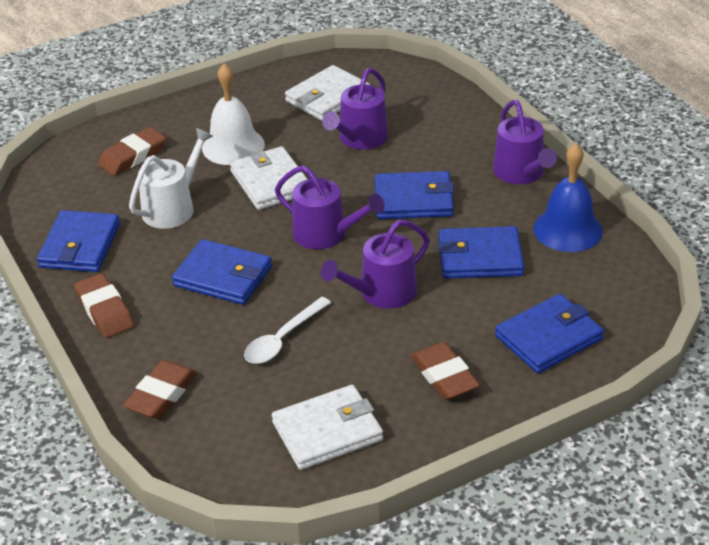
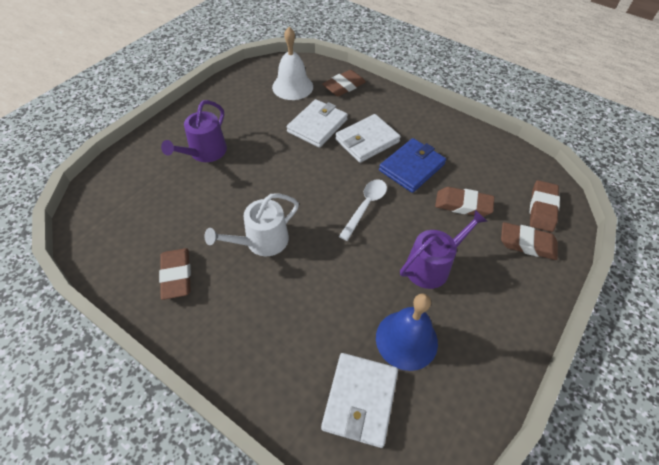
blue wallet: 5 -> 1
brown eraser: 4 -> 5
purple watering can: 4 -> 2

